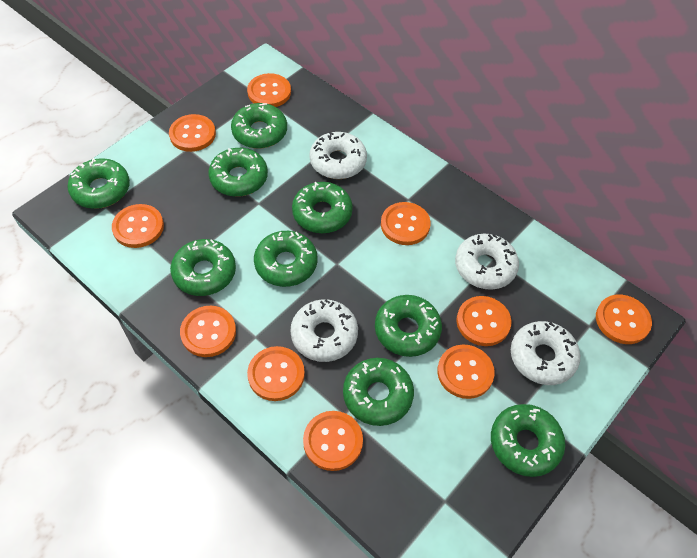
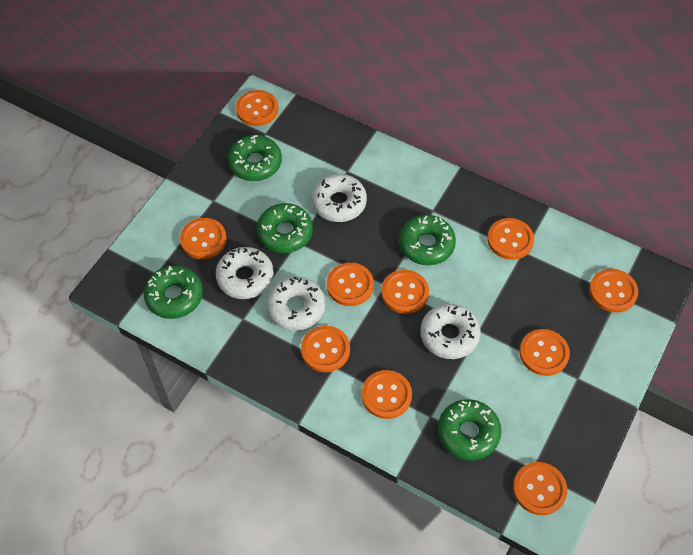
green donut: 9 -> 5

